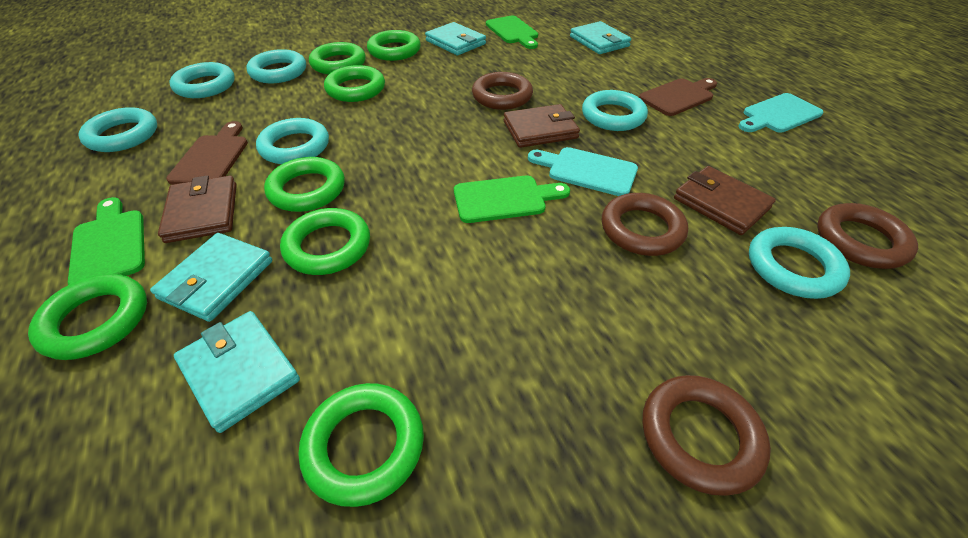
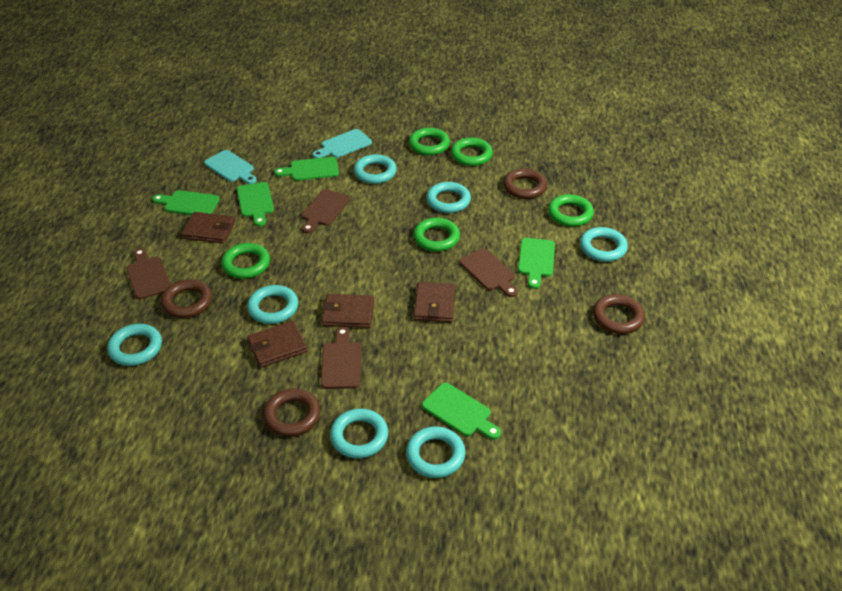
brown cutting board: 2 -> 4
brown wallet: 3 -> 4
green cutting board: 3 -> 5
green ring: 7 -> 5
turquoise ring: 6 -> 7
turquoise wallet: 4 -> 0

